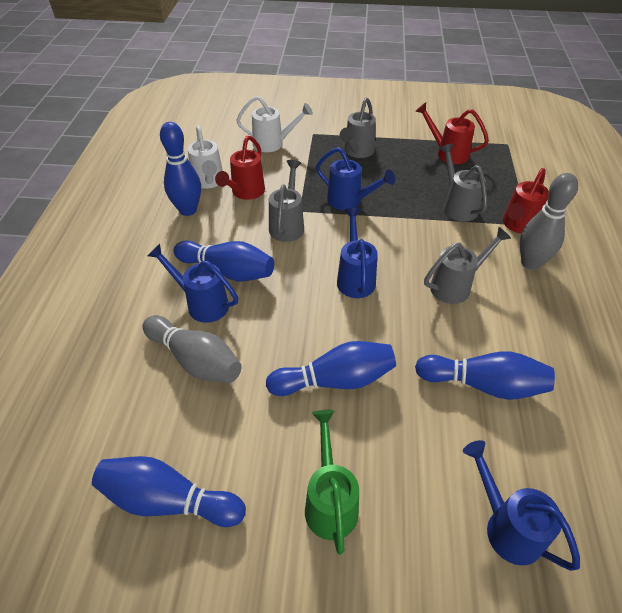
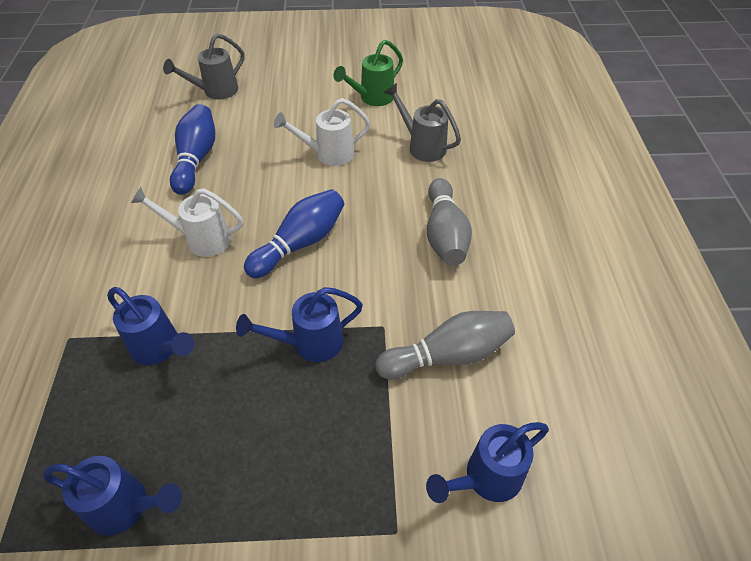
blue bowling pin: 5 -> 2
grey watering can: 4 -> 2
red watering can: 3 -> 0

